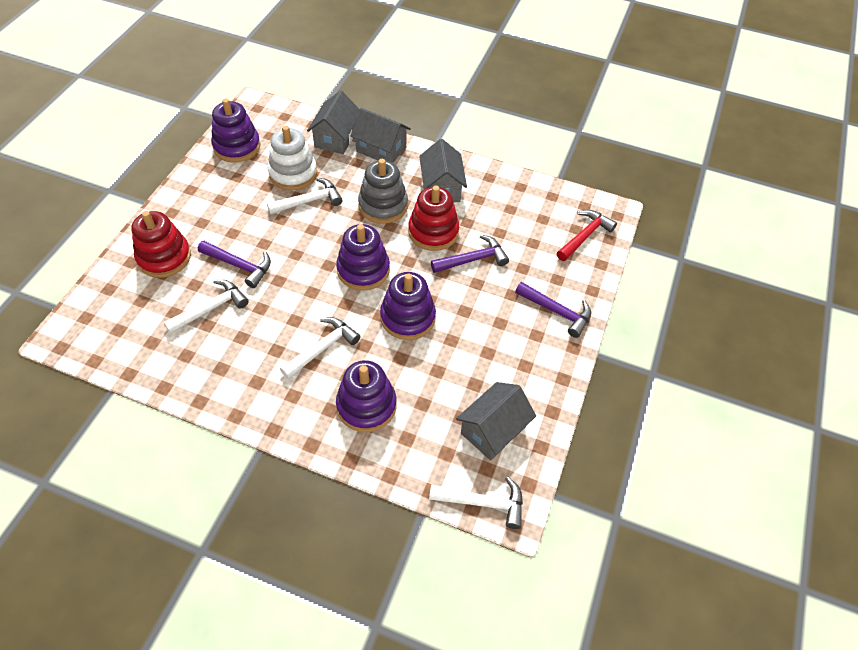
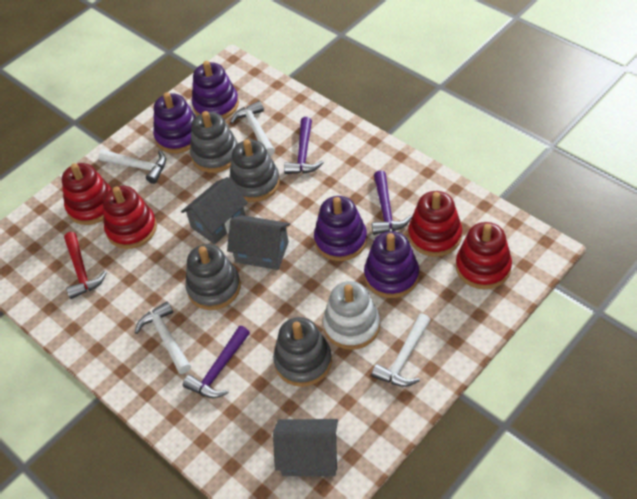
grey house: 4 -> 3
grey stacking toy: 1 -> 4
red stacking toy: 2 -> 4

